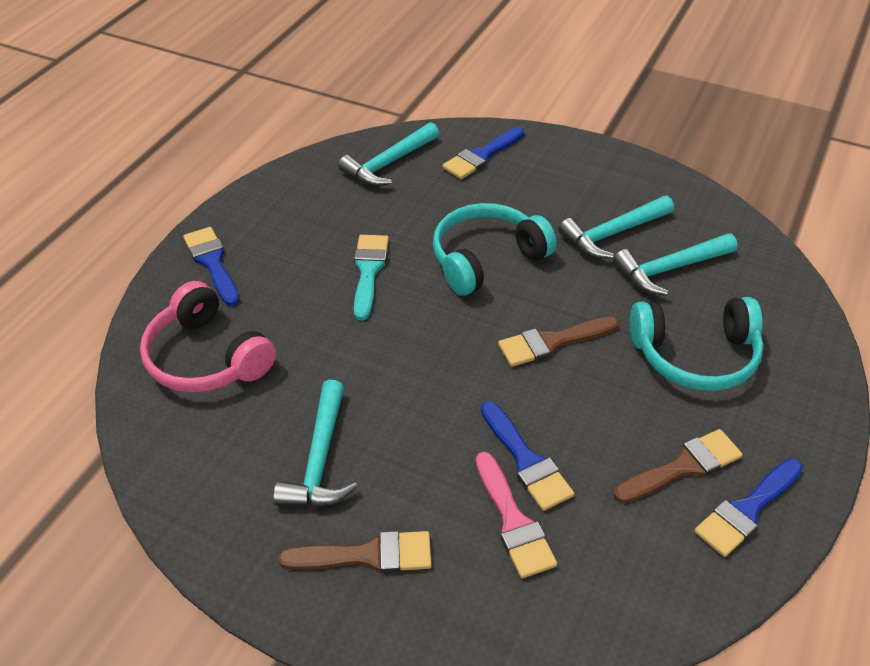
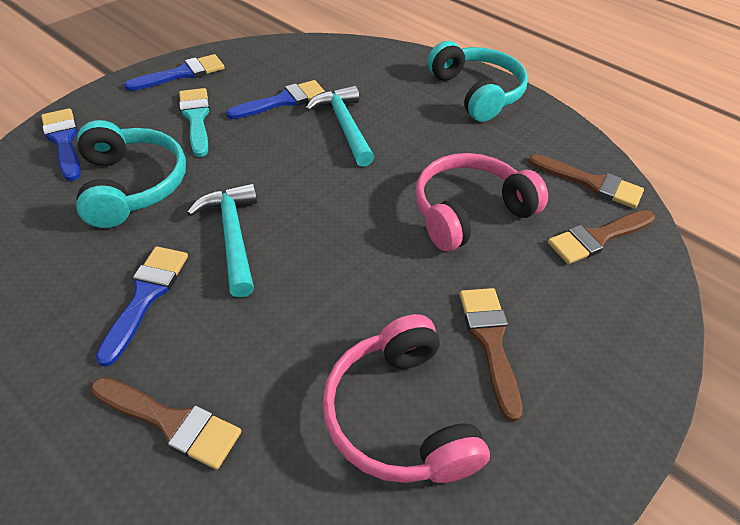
brown brush: 3 -> 4
pink brush: 1 -> 0
pink headphones: 1 -> 2
turquoise hammer: 4 -> 2

